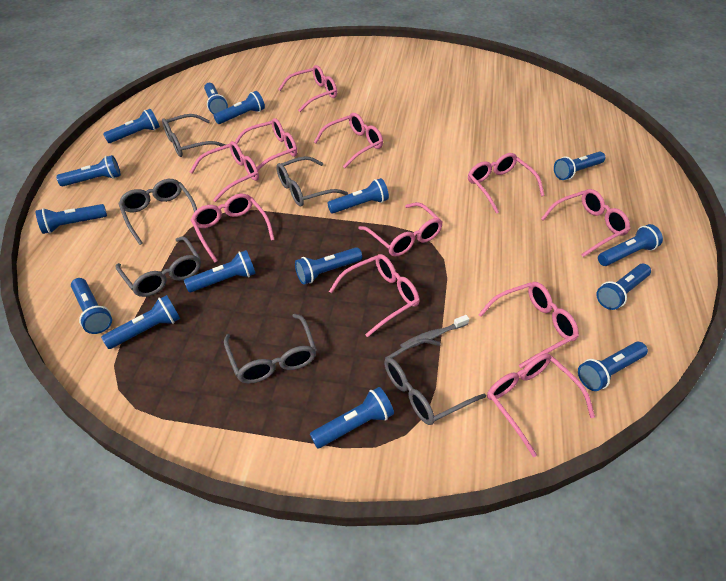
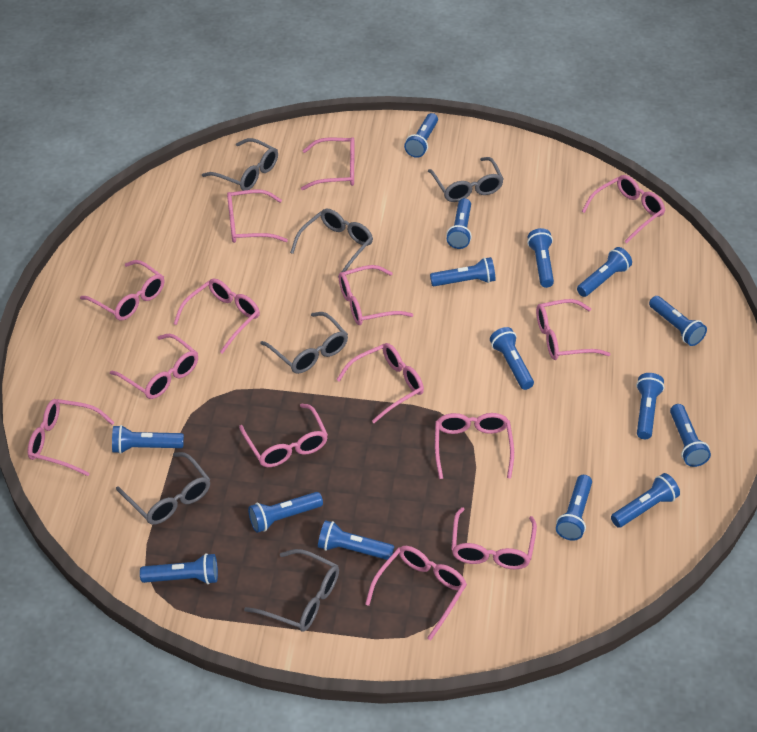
grey toothbrush: 1 -> 0
pink glasses: 11 -> 14

